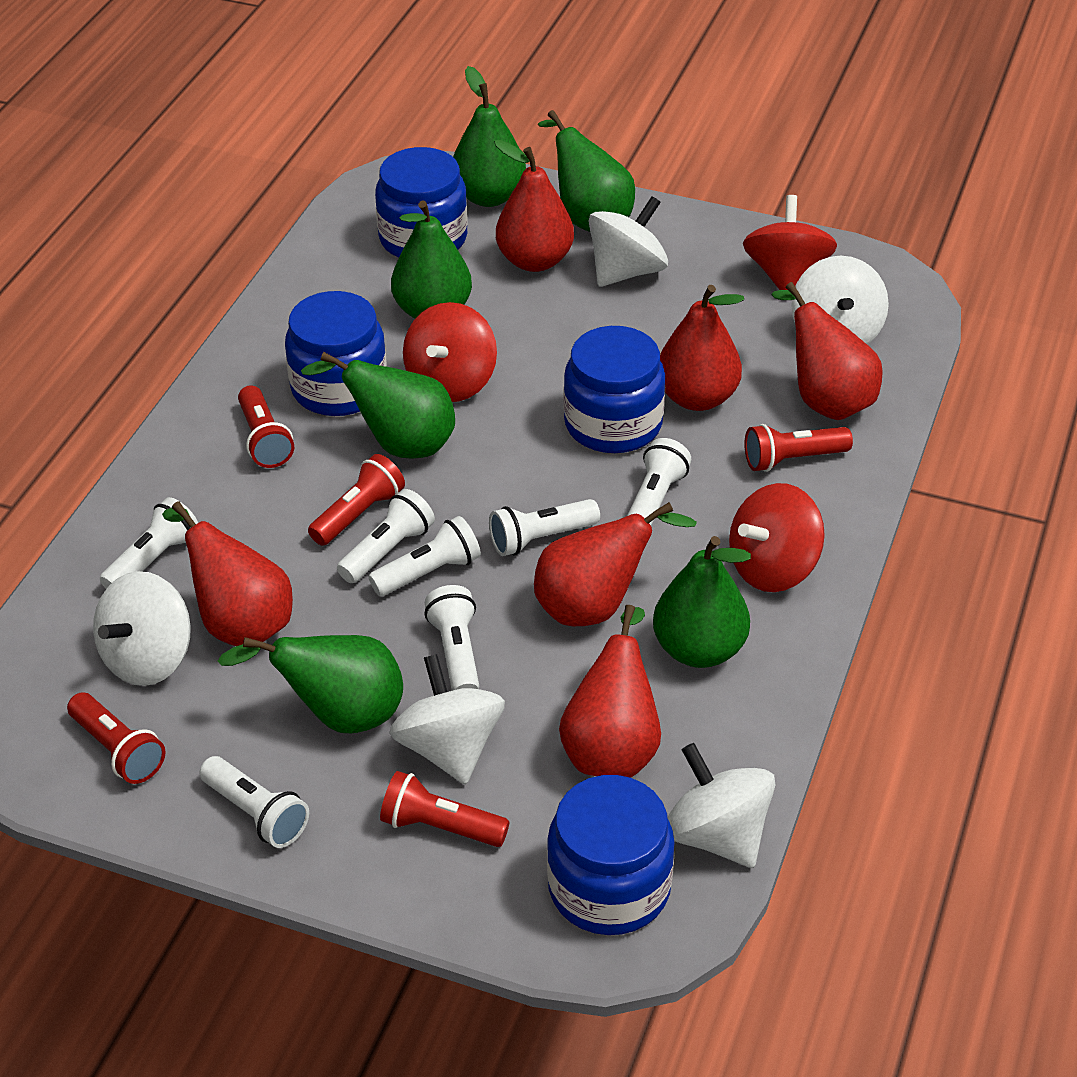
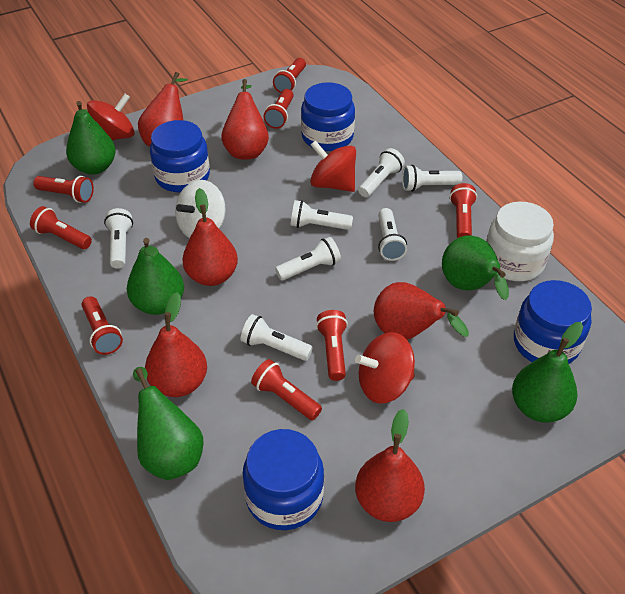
green pear: 6 -> 5
red flashlight: 5 -> 8
white jar: 0 -> 1
white spinning top: 5 -> 1

